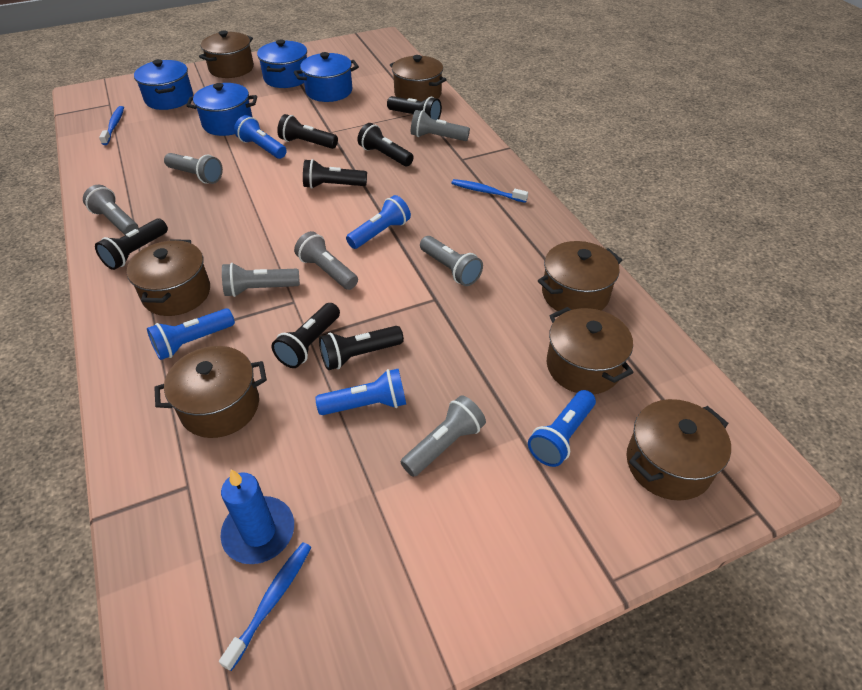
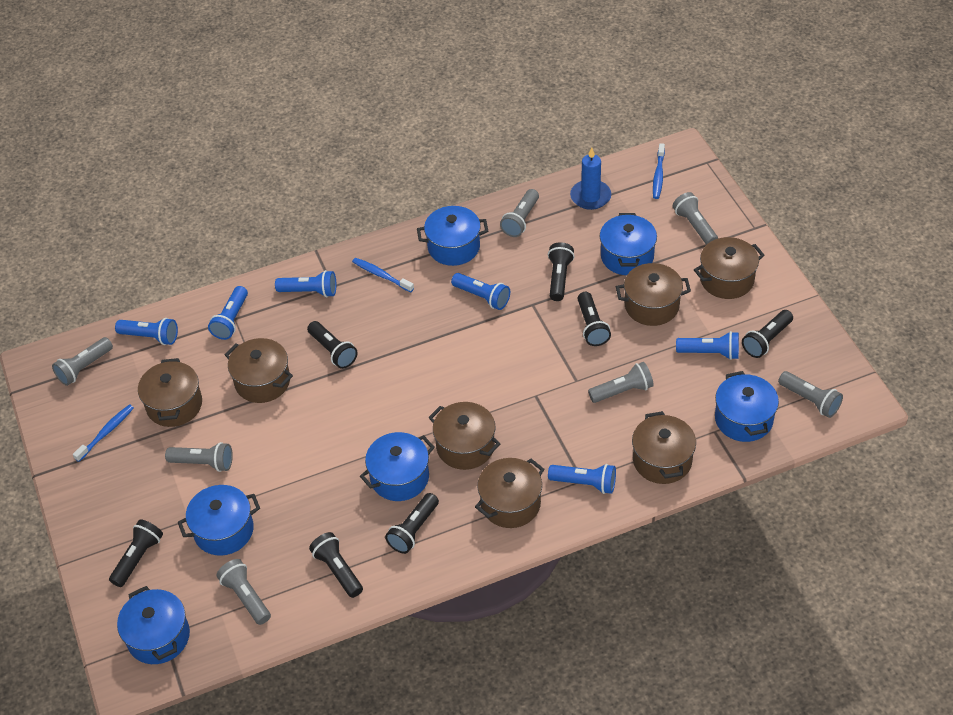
blue flashlight: 5 -> 6
blue pot: 4 -> 6

